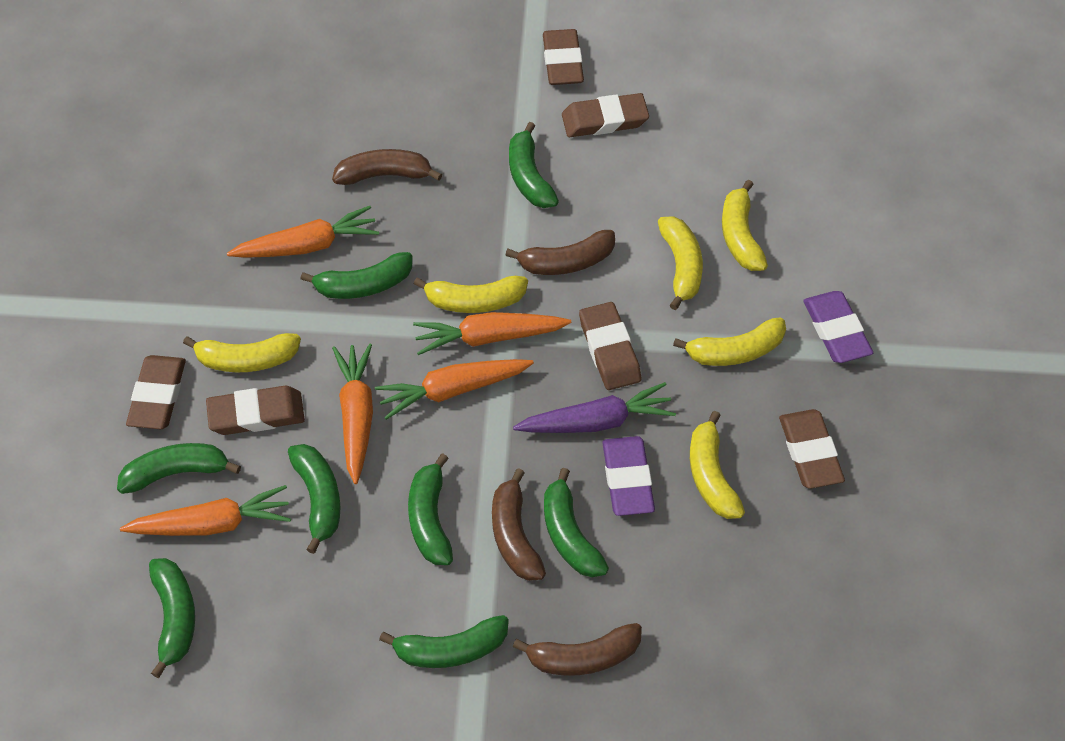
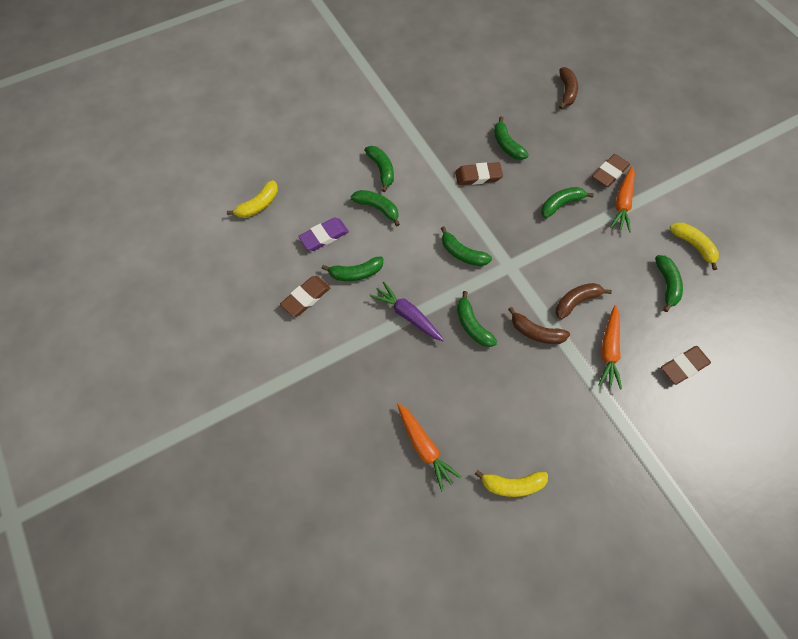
brown banana: 4 -> 3
brown eraser: 6 -> 4
orange carrot: 5 -> 3
purple eraser: 2 -> 1
yellow banana: 6 -> 3

